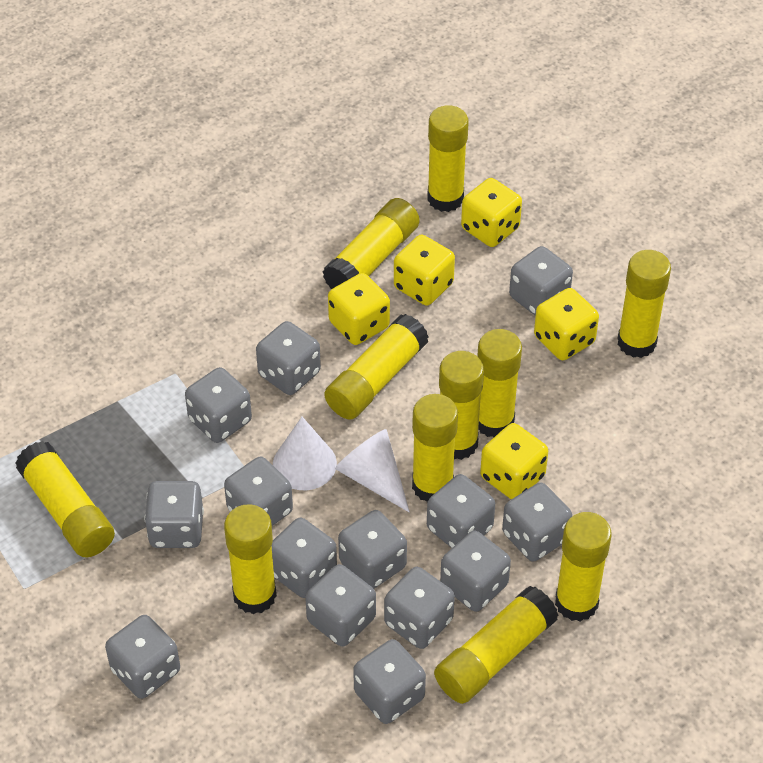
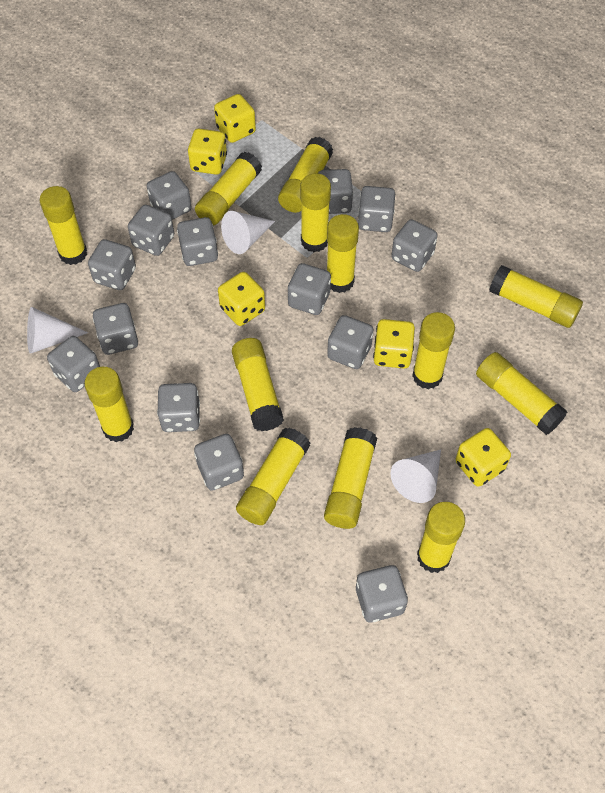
white cone: 2 -> 3
yellow glue stick: 11 -> 13

